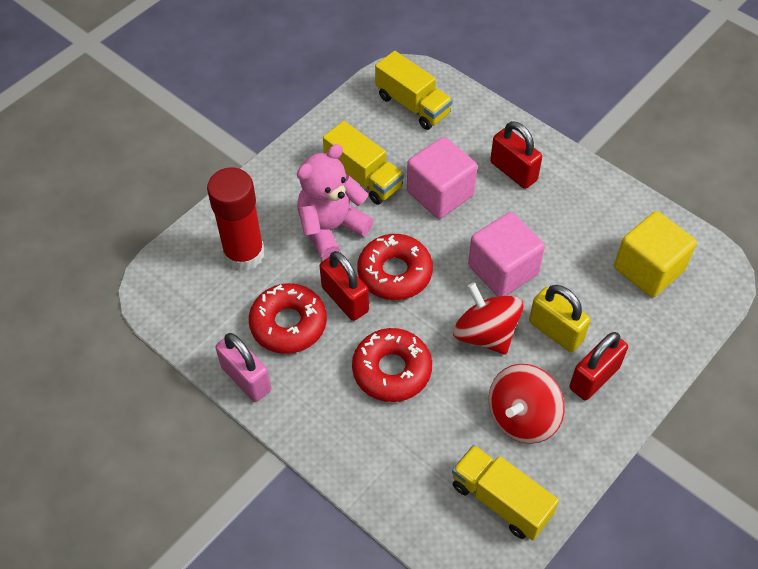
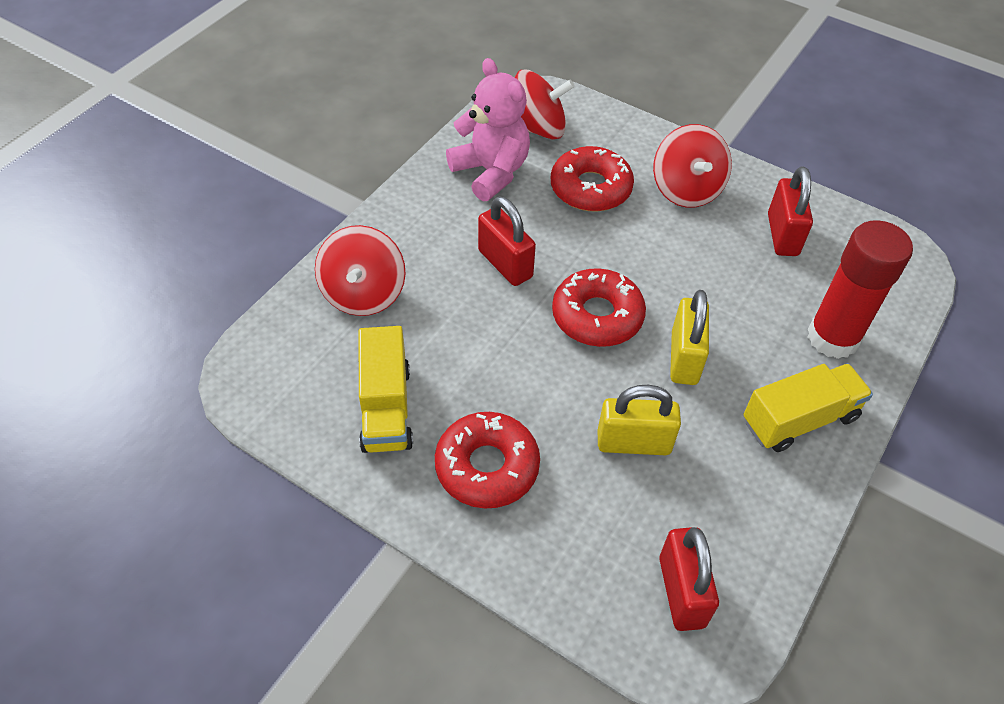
pink cube: 2 -> 0
pink padlock: 1 -> 0
red spinning top: 2 -> 3
yellow cube: 1 -> 0
yellow padlock: 1 -> 2
yellow truck: 3 -> 2

